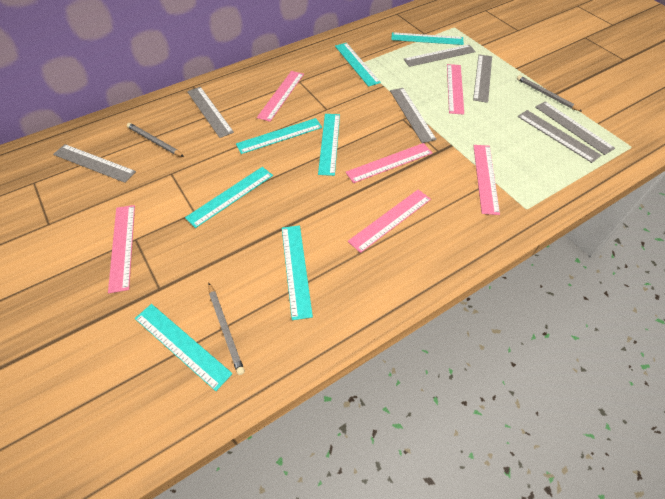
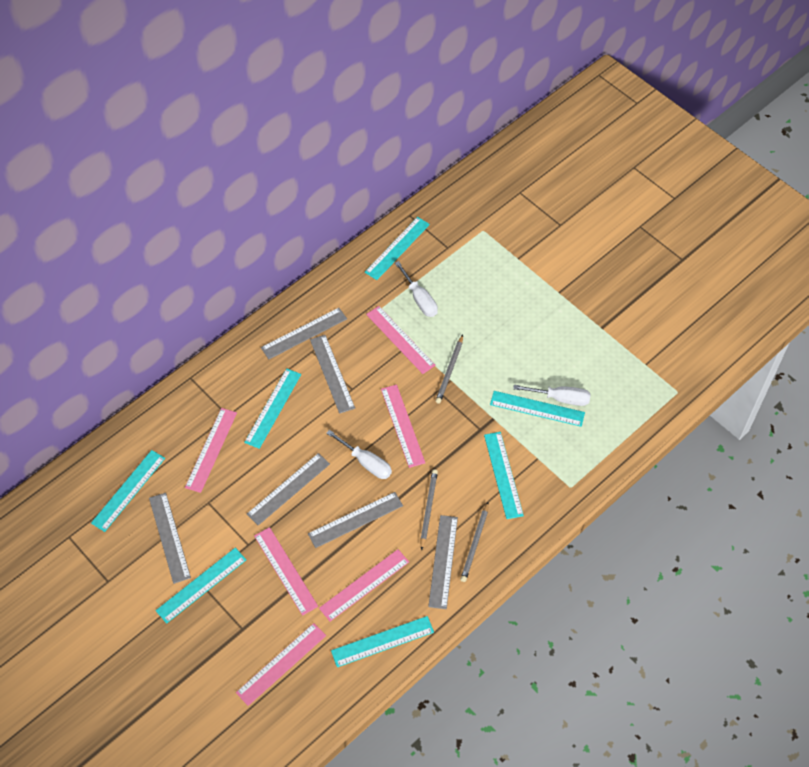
grey ruler: 7 -> 6
white screwdriver: 0 -> 3

